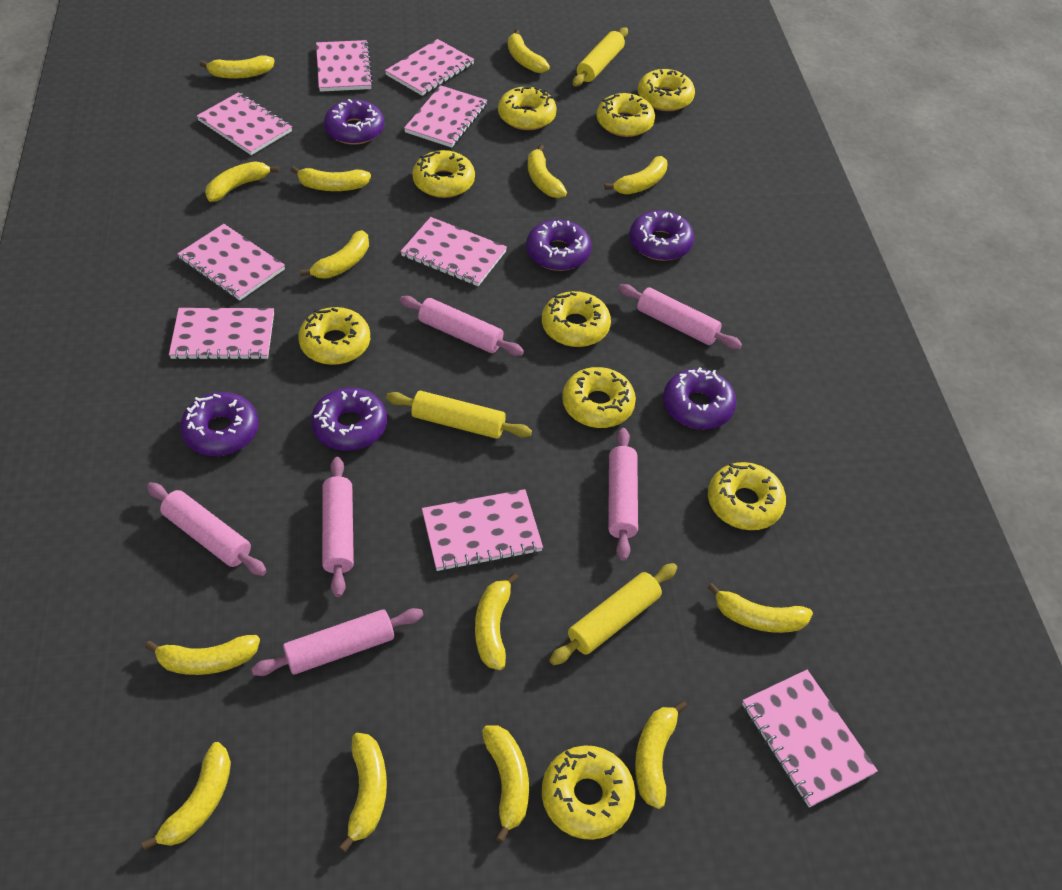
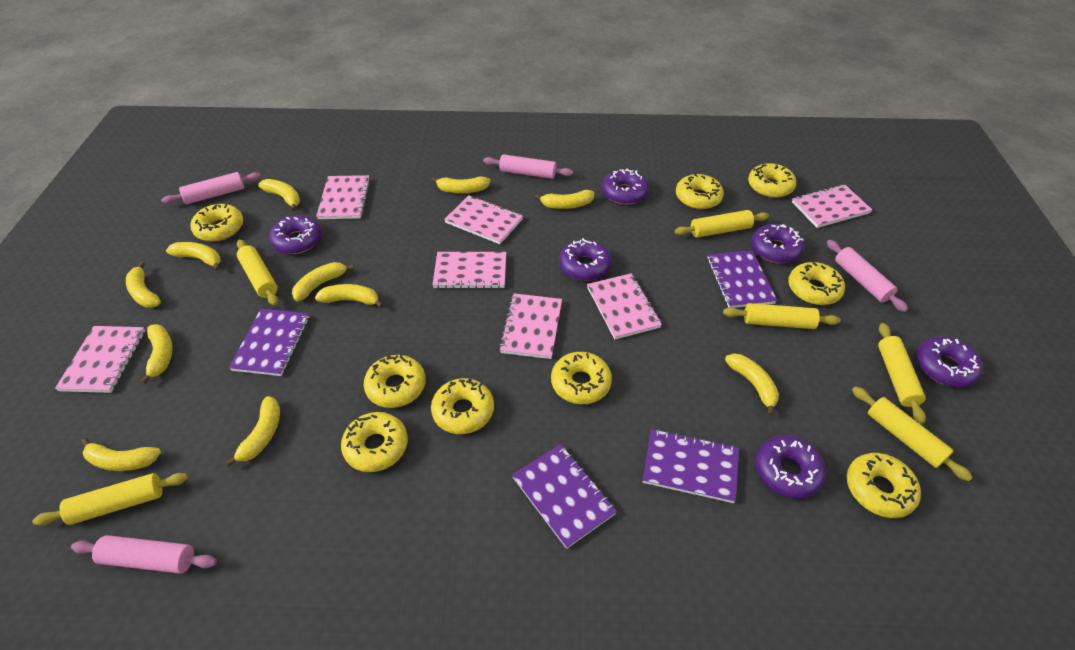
pink notebook: 9 -> 7
pink rolling pin: 6 -> 4
purple notebook: 0 -> 4
yellow banana: 14 -> 11
yellow rolling pin: 3 -> 6

